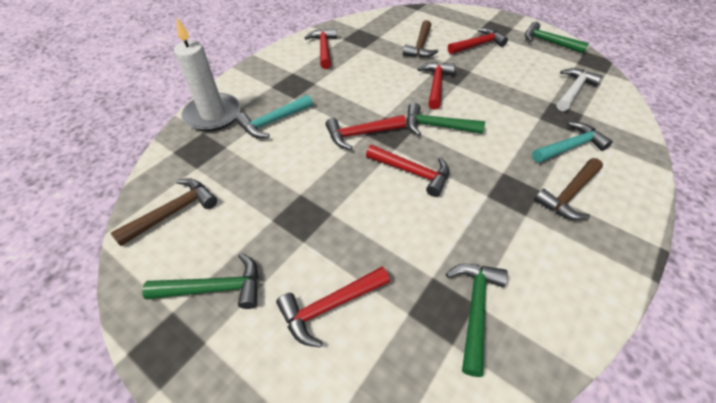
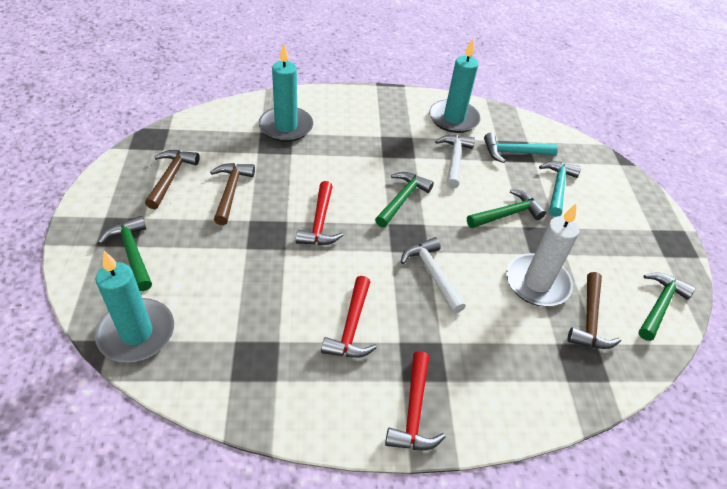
red hammer: 6 -> 3
turquoise candle: 0 -> 3
white hammer: 1 -> 2

